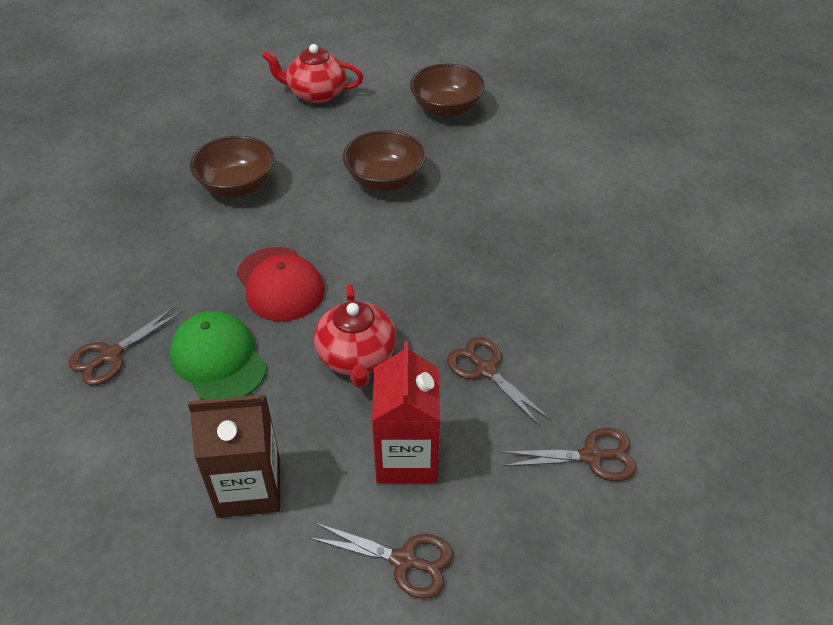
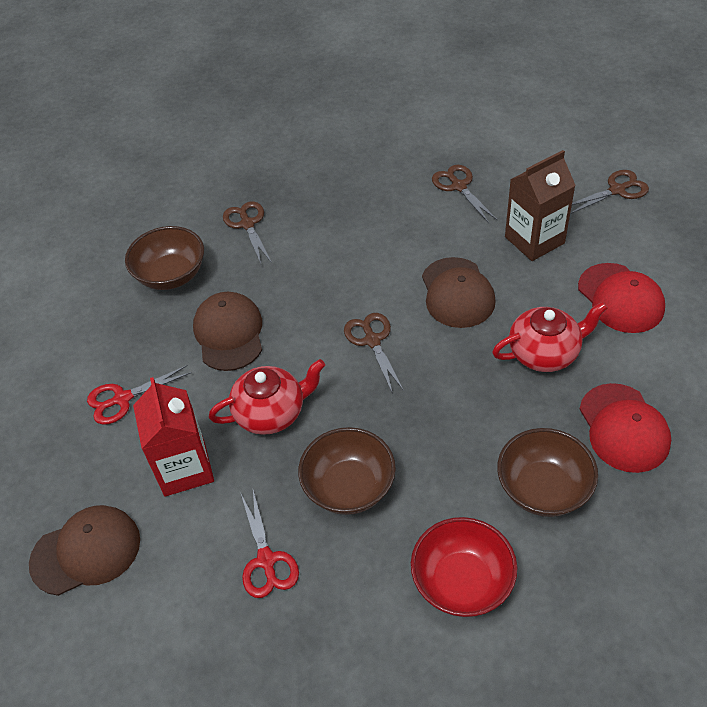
brown cap: 0 -> 3
green cap: 1 -> 0
red bowl: 0 -> 1
red cap: 1 -> 2
red scissors: 0 -> 2

